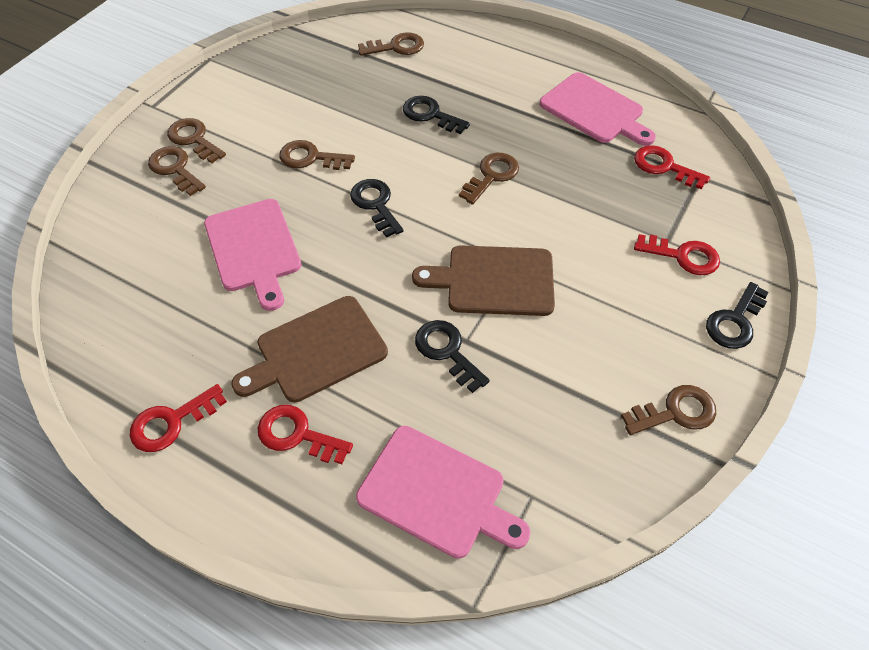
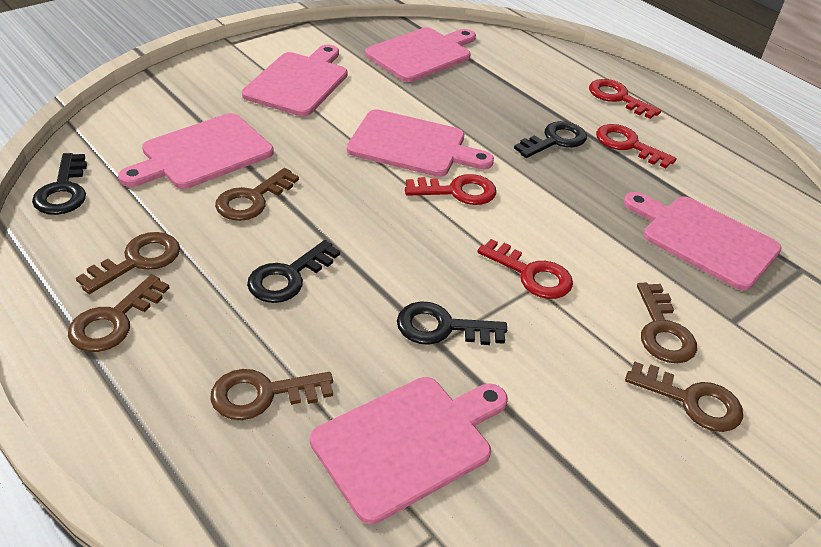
brown cutting board: 2 -> 0
pink cutting board: 3 -> 6

